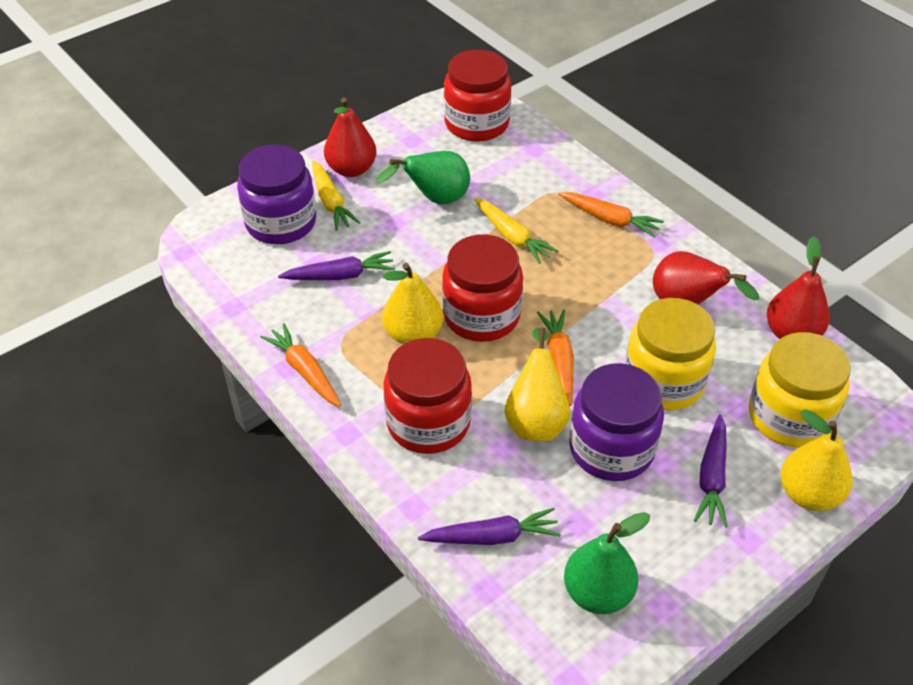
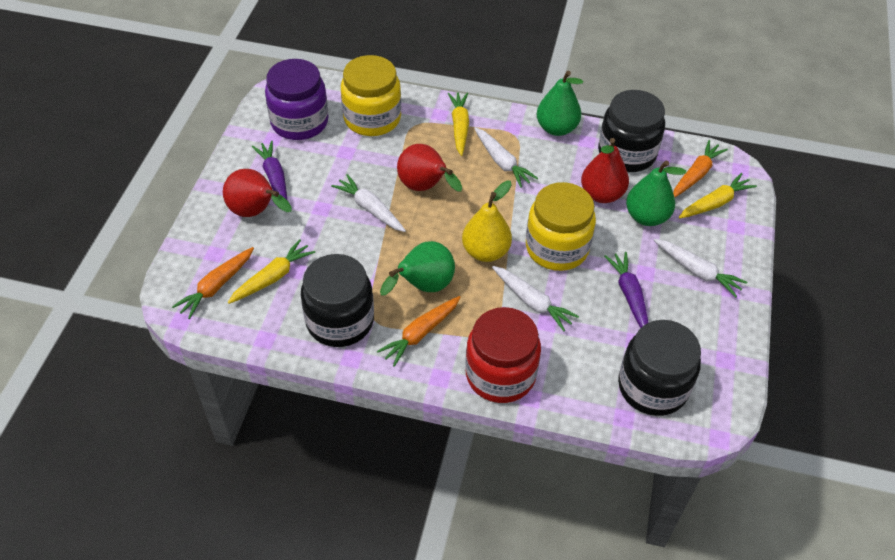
black jar: 0 -> 3
green pear: 2 -> 3
purple carrot: 3 -> 2
purple jar: 2 -> 1
red jar: 3 -> 1
white carrot: 0 -> 4
yellow carrot: 2 -> 3
yellow pear: 3 -> 1

